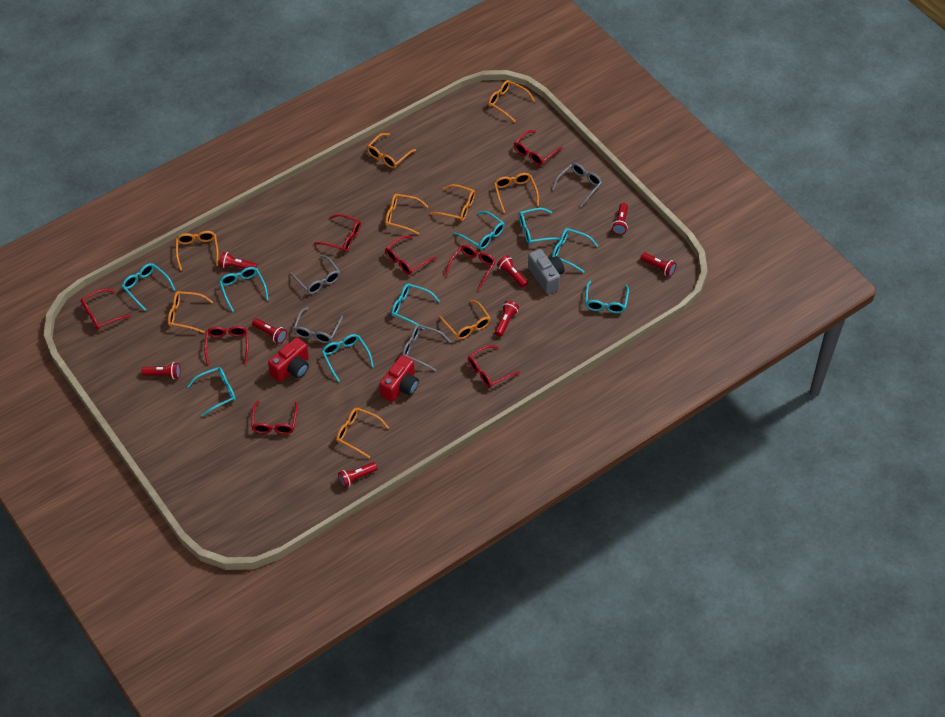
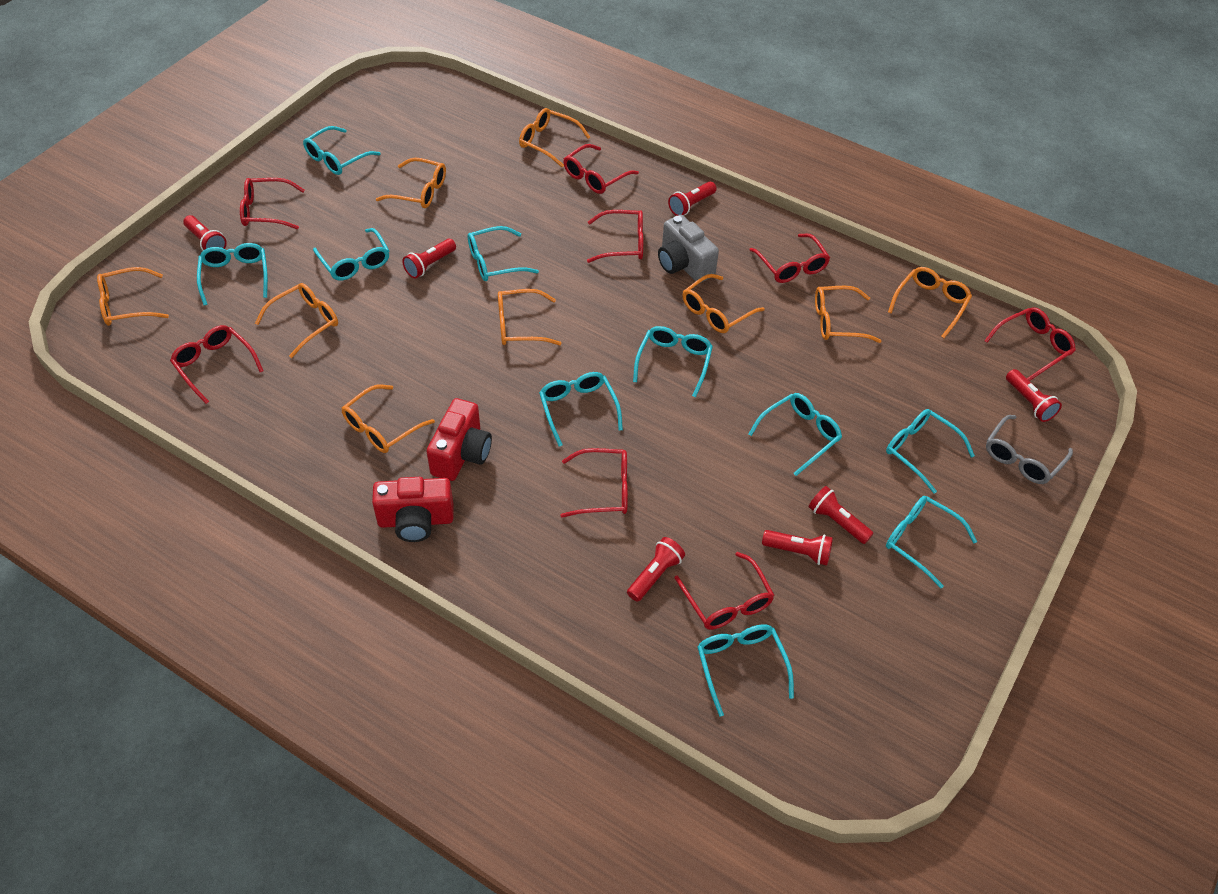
grey glasses: 4 -> 1
red flashlight: 8 -> 7
turquoise glasses: 9 -> 10

